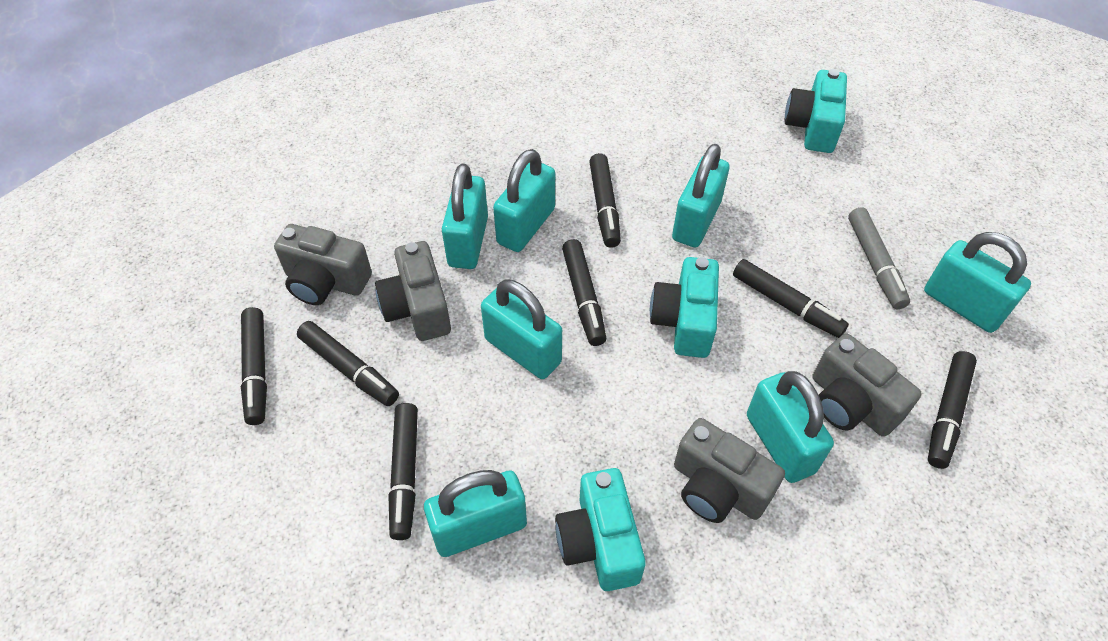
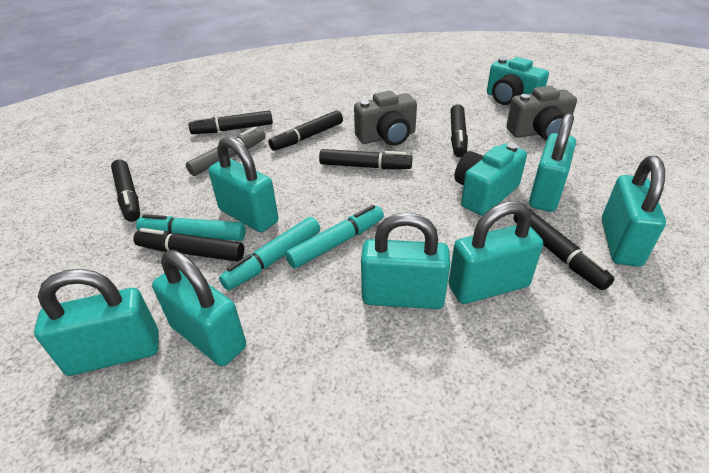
grey camera: 4 -> 2
turquoise camera: 3 -> 2
turquoise marker: 0 -> 3

